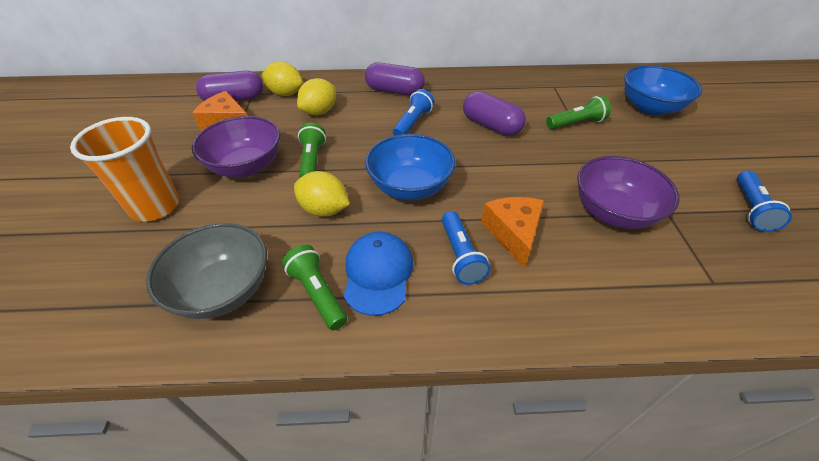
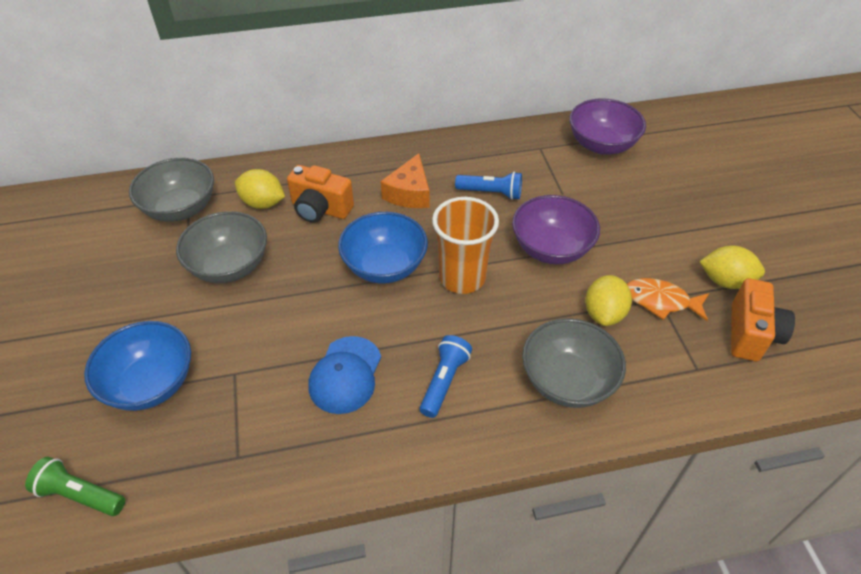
blue flashlight: 3 -> 2
green flashlight: 3 -> 1
grey bowl: 1 -> 3
orange camera: 0 -> 2
orange cheese: 2 -> 1
orange fish: 0 -> 1
purple capsule: 3 -> 0

